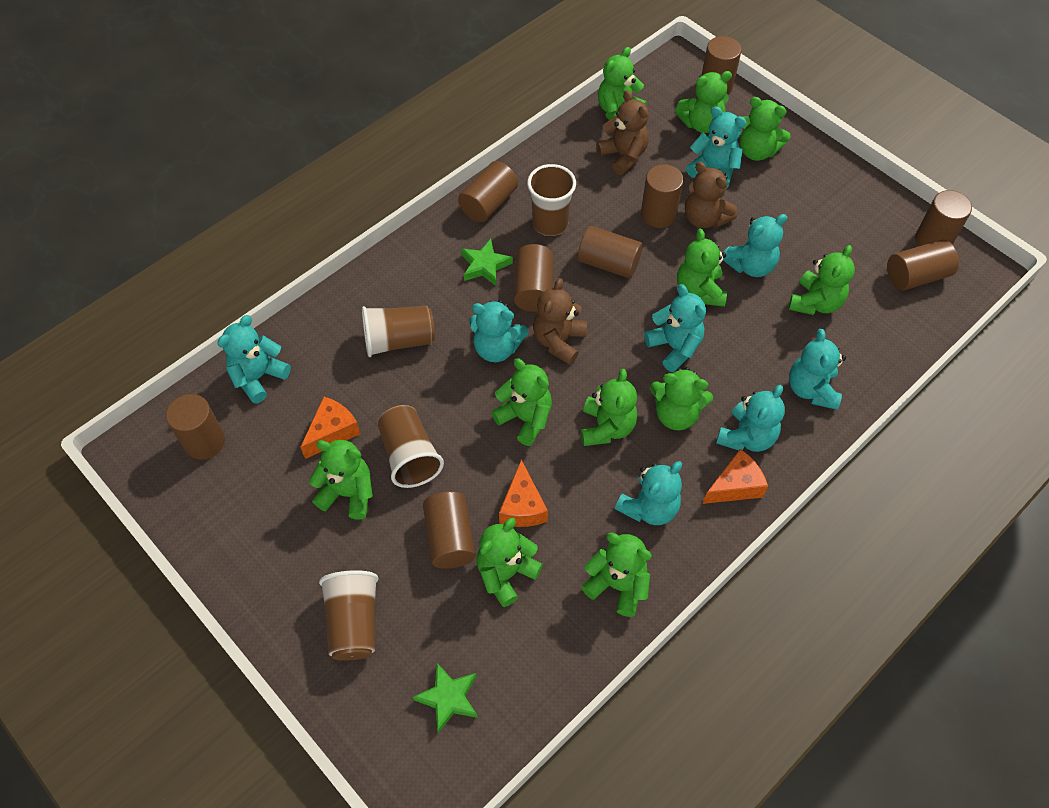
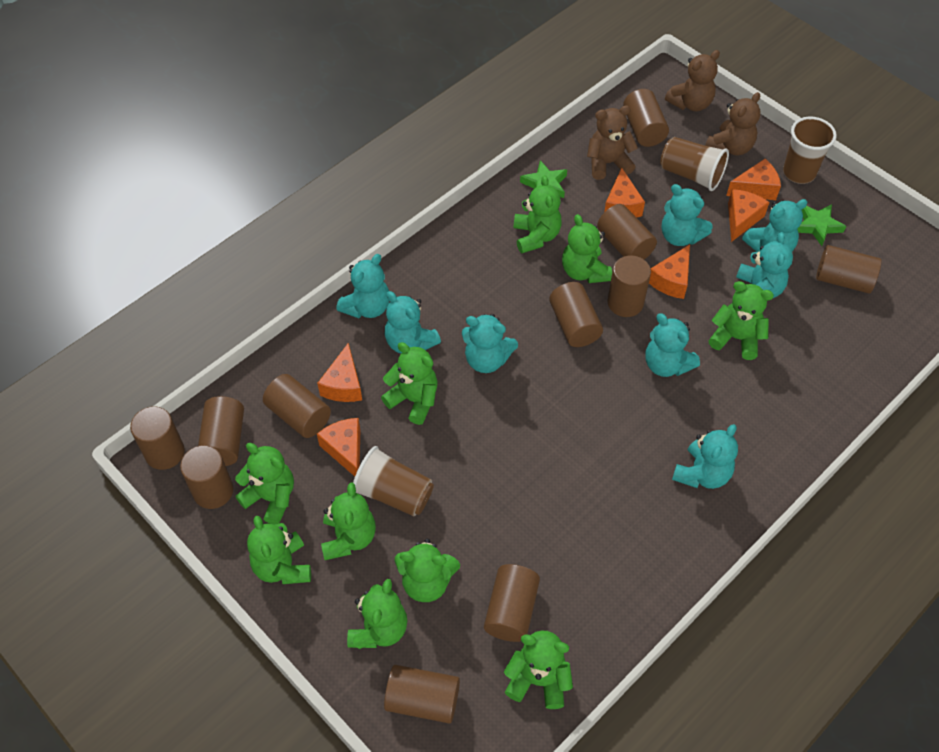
brown cup: 4 -> 3
brown cylinder: 9 -> 11
green teddy bear: 11 -> 10
orange cheese: 3 -> 6

